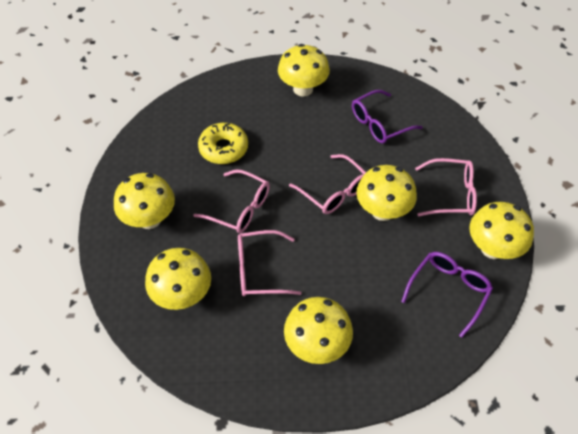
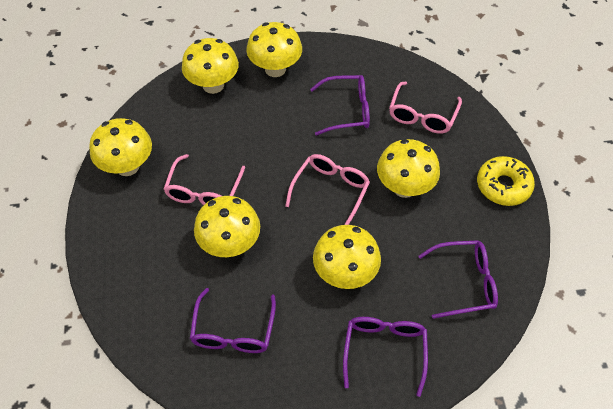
pink glasses: 4 -> 3
purple glasses: 2 -> 4

